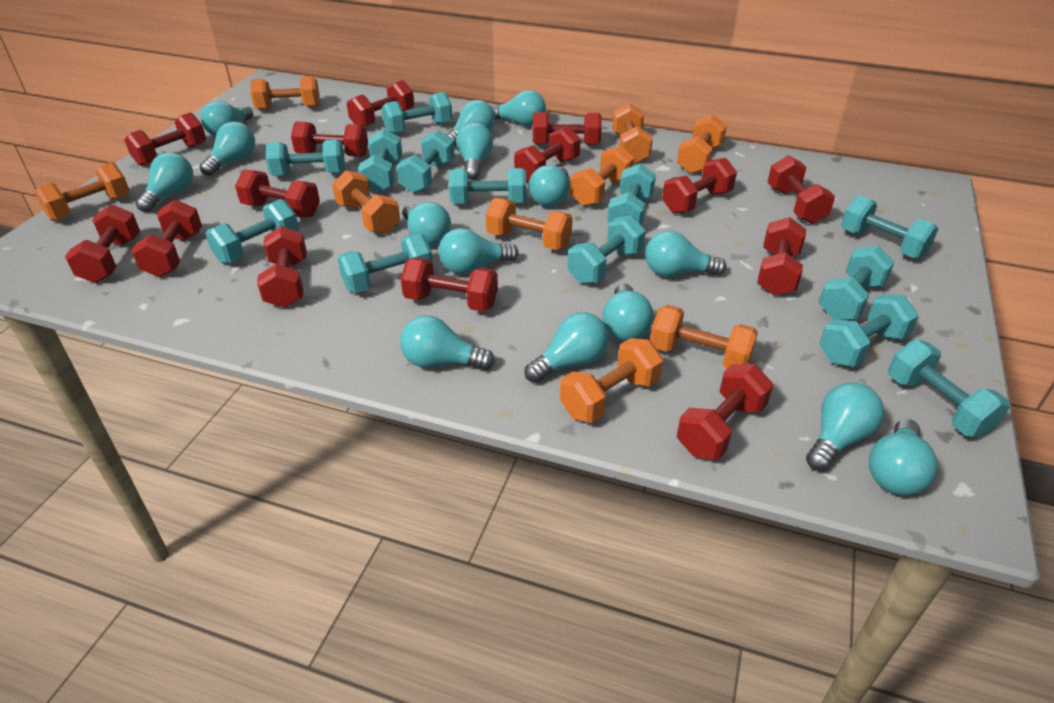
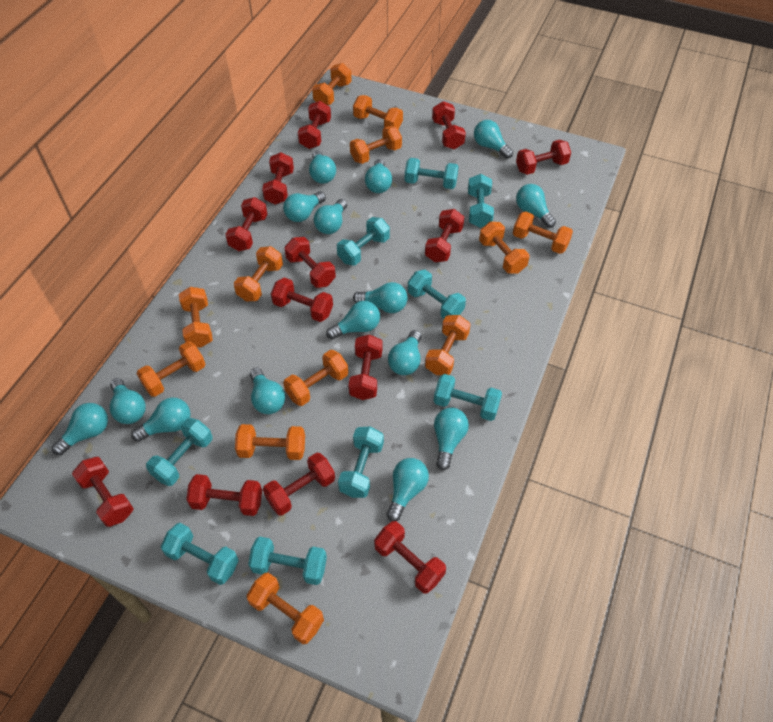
orange dumbbell: 9 -> 12
red dumbbell: 14 -> 13
turquoise dumbbell: 13 -> 9

